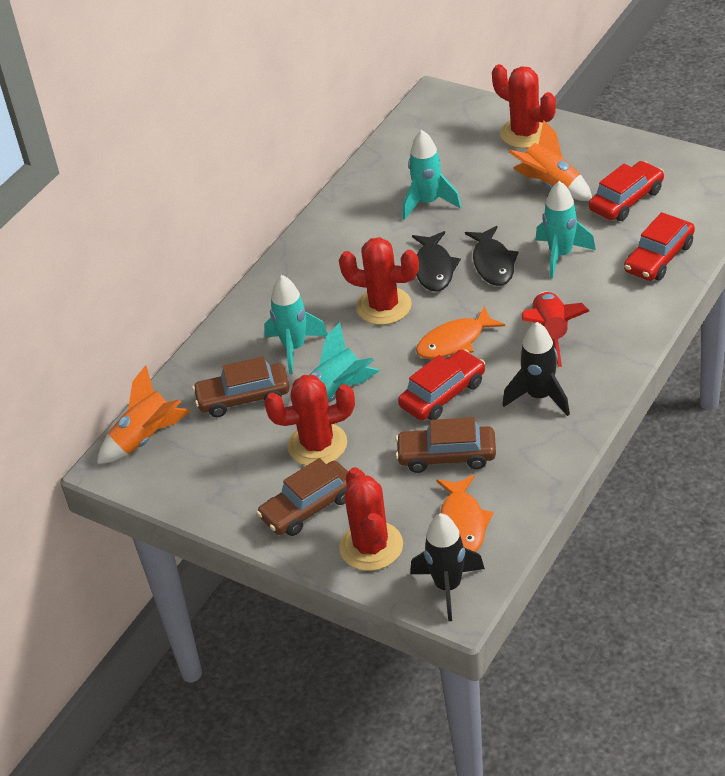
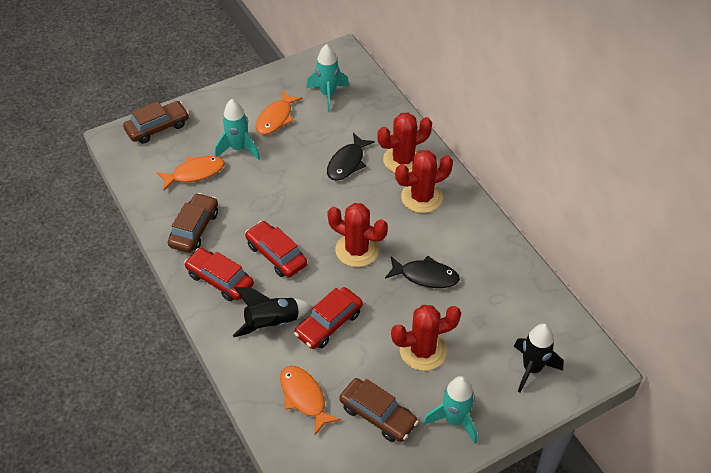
orange fish: 2 -> 3
orange rocket: 2 -> 0
red rocket: 1 -> 0
turquoise rocket: 4 -> 3

